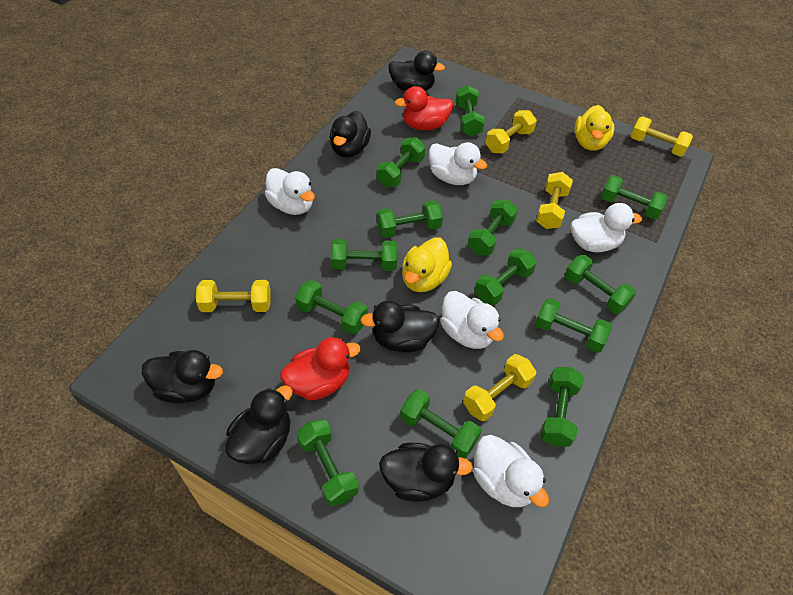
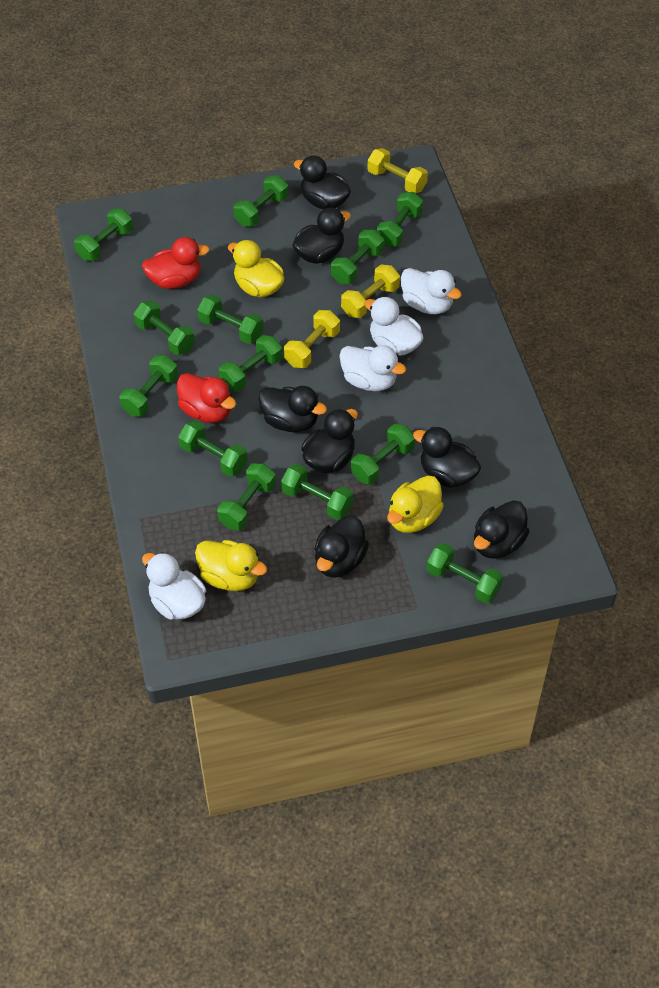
black duck: 6 -> 7
white duck: 5 -> 4
yellow duck: 2 -> 3
yellow dumbbell: 5 -> 3

